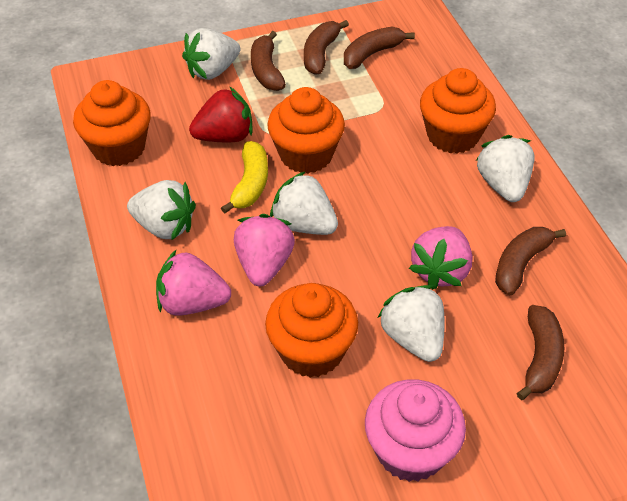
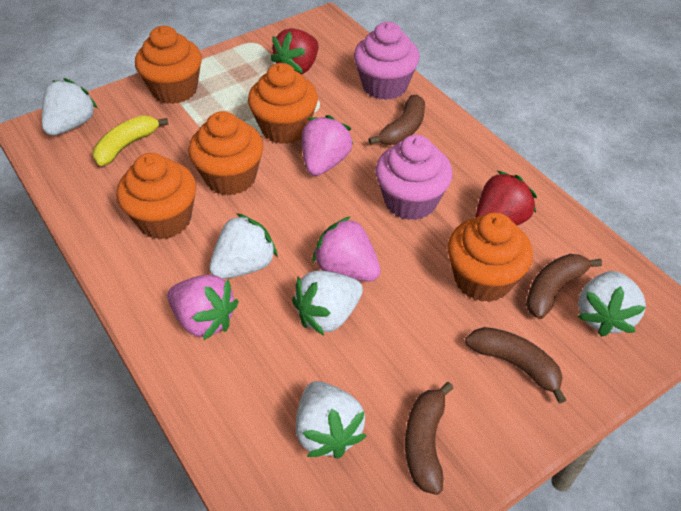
brown banana: 5 -> 4
orange cupcake: 4 -> 5
pink cupcake: 1 -> 2
red strawberry: 1 -> 2

